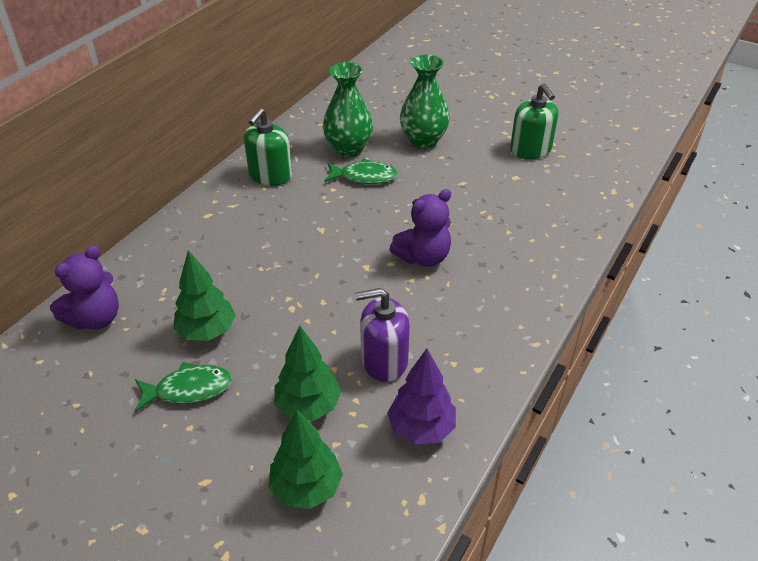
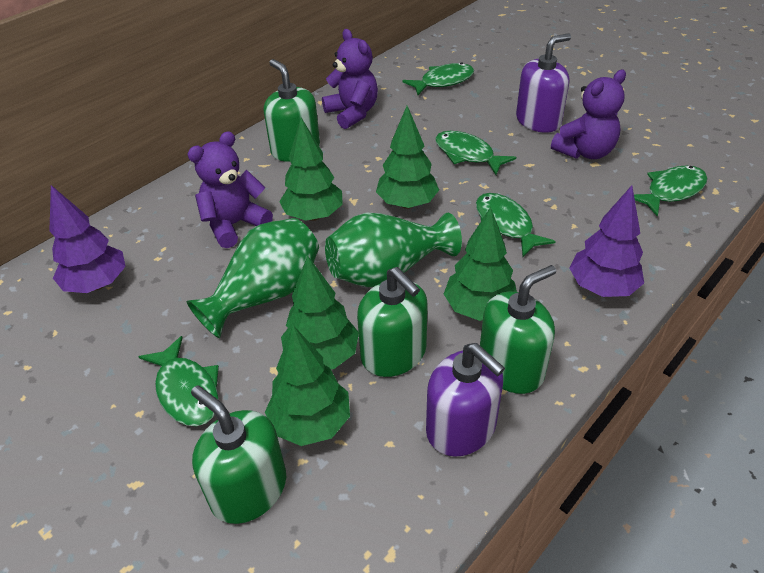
green fish: 2 -> 5
green soap dispenser: 2 -> 4
green tree: 3 -> 5
purple soap dispenser: 1 -> 2
purple teddy bear: 2 -> 3
purple tree: 1 -> 2

